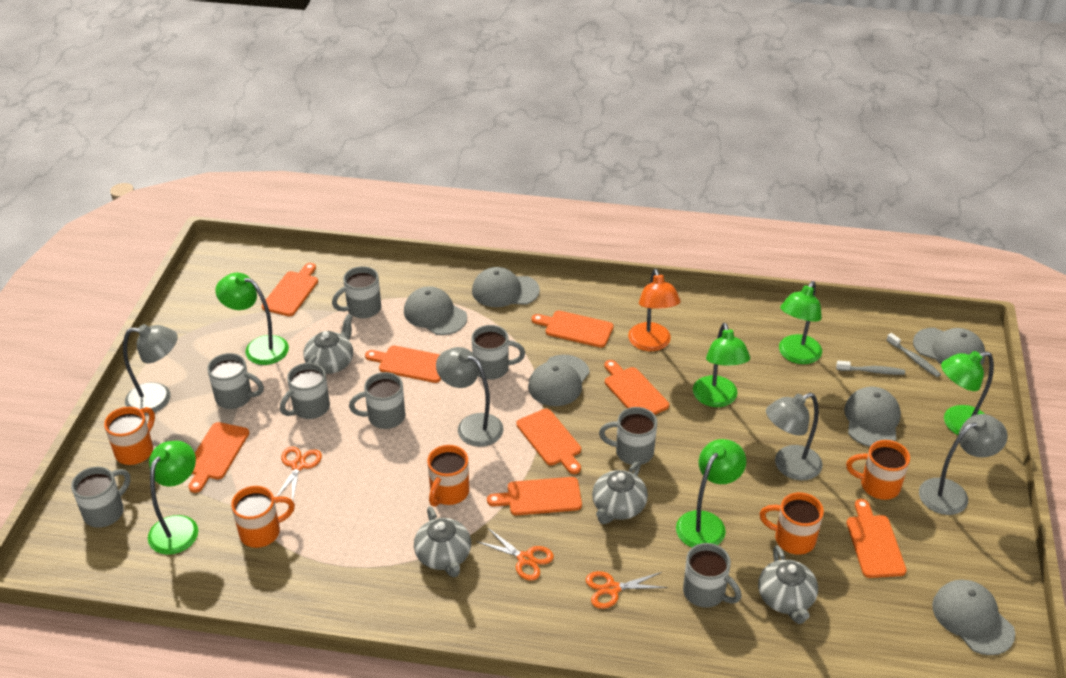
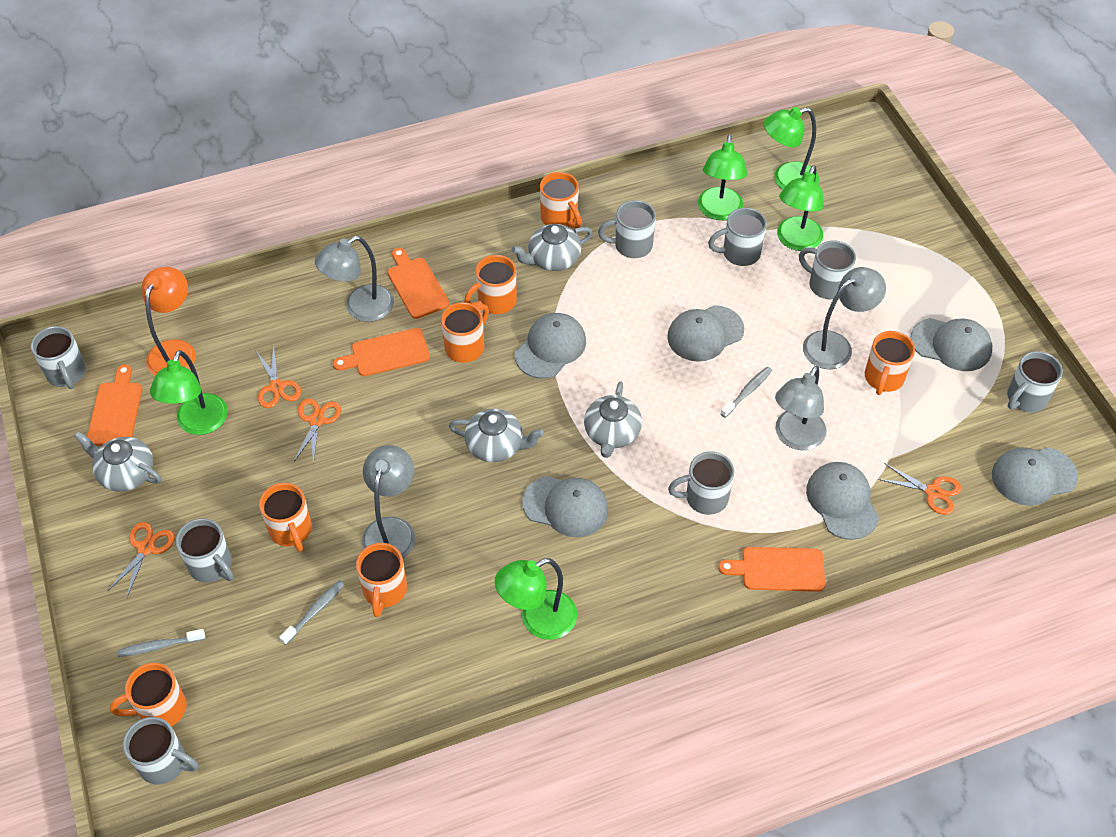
green lamp: 6 -> 5
grey toothbrush: 2 -> 3
orange cutting board: 8 -> 4
orange mug: 5 -> 7
orange scissors: 3 -> 4

